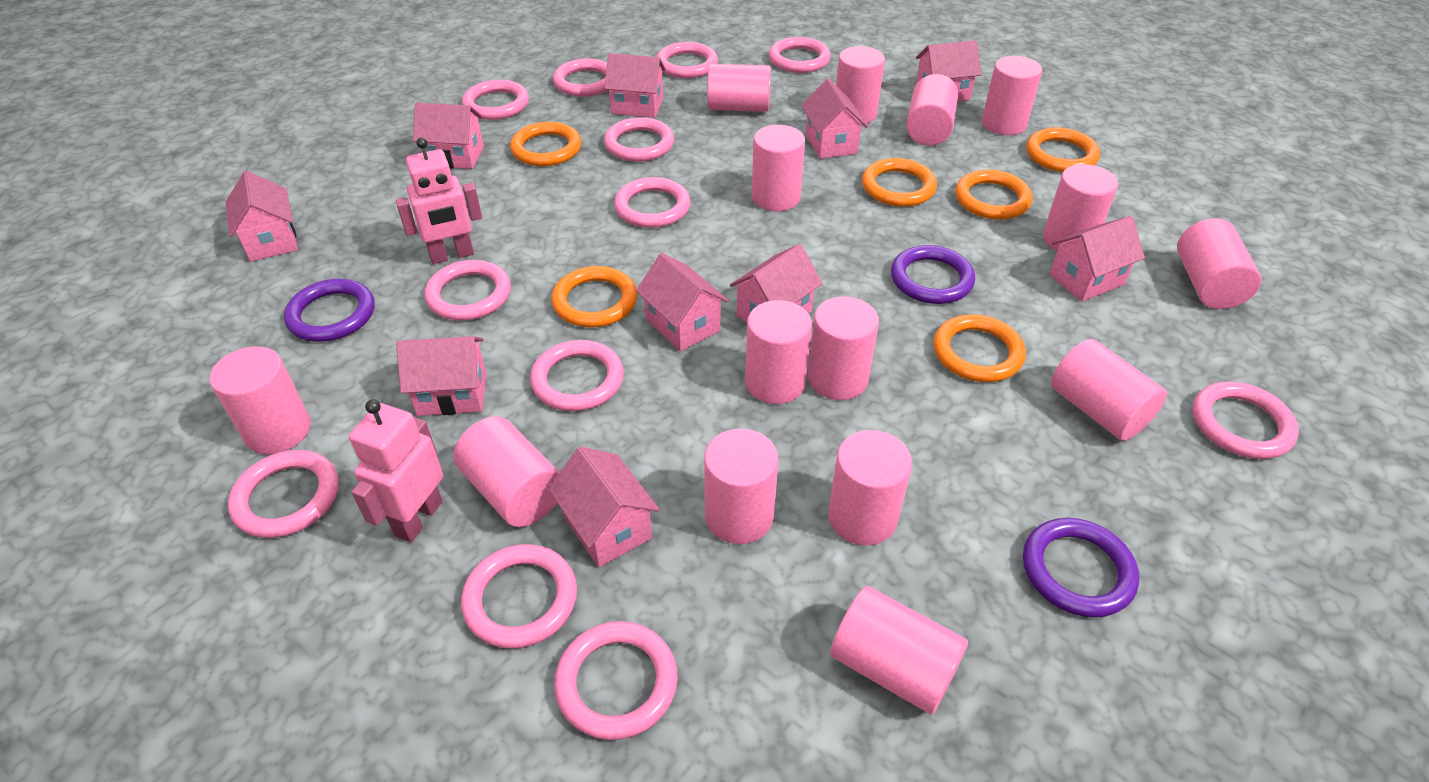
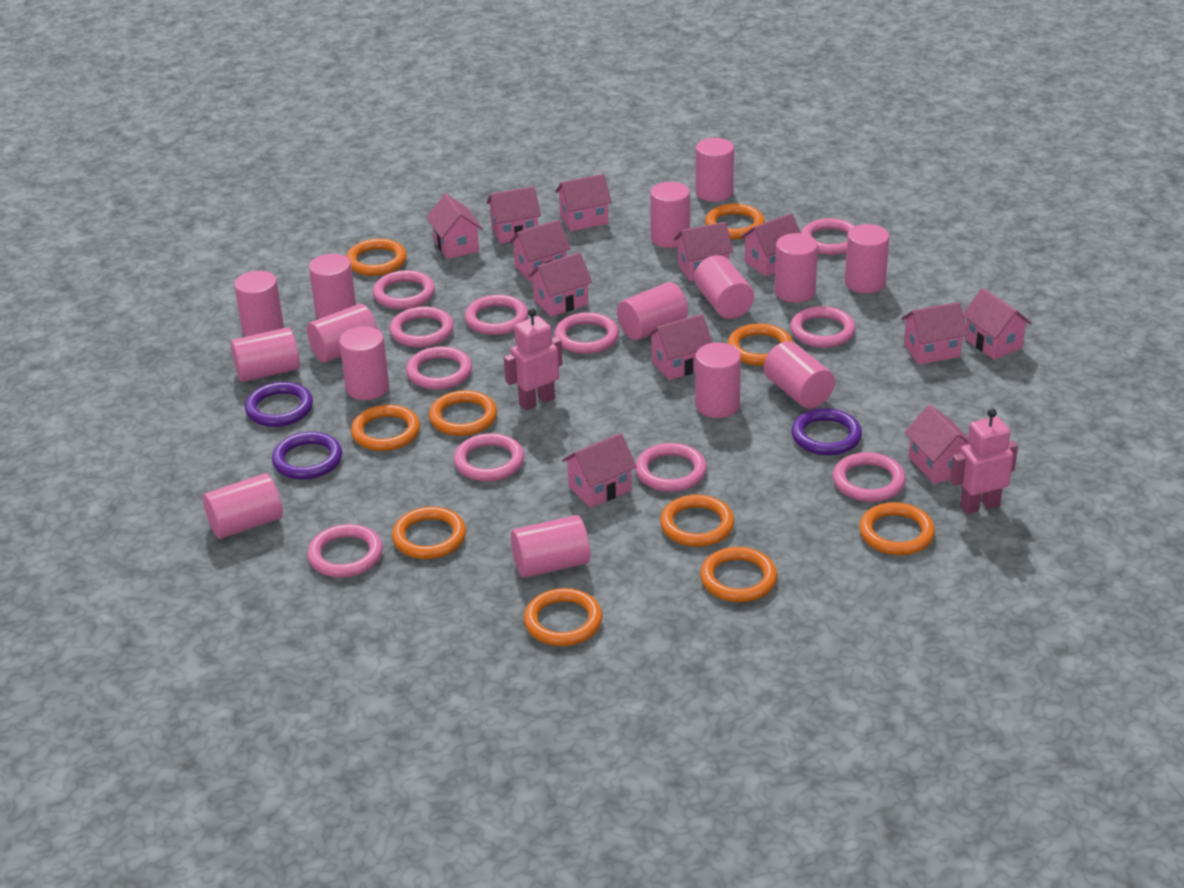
orange ring: 6 -> 10
pink house: 10 -> 12
pink ring: 12 -> 11

